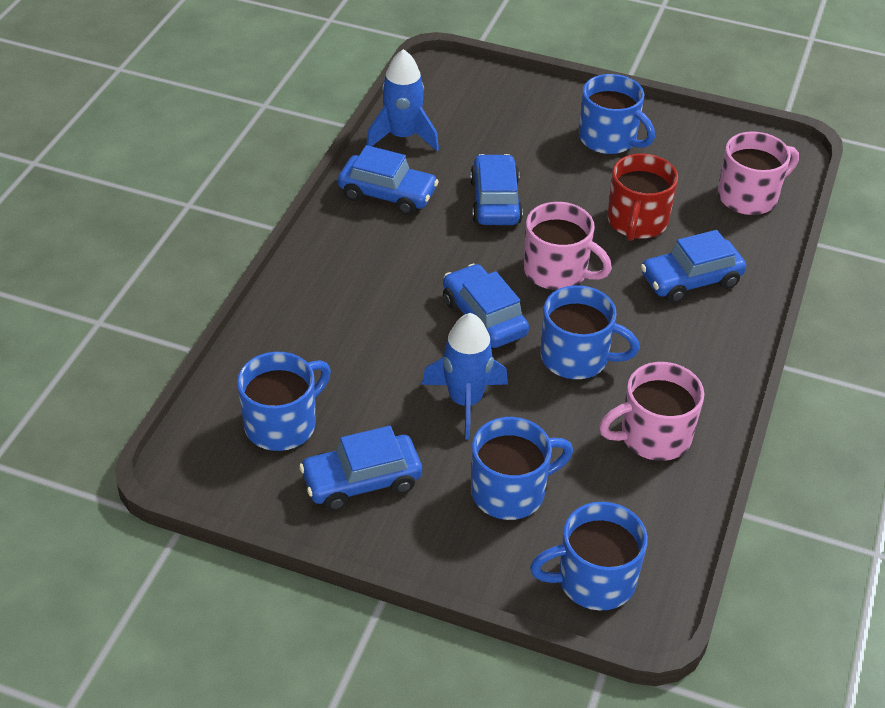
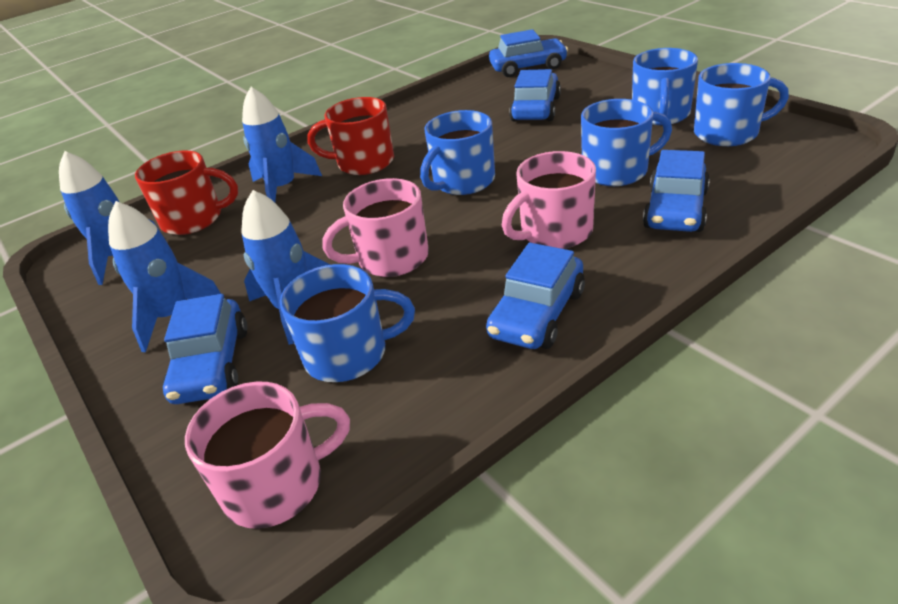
blue rocket: 2 -> 4
red mug: 1 -> 2

